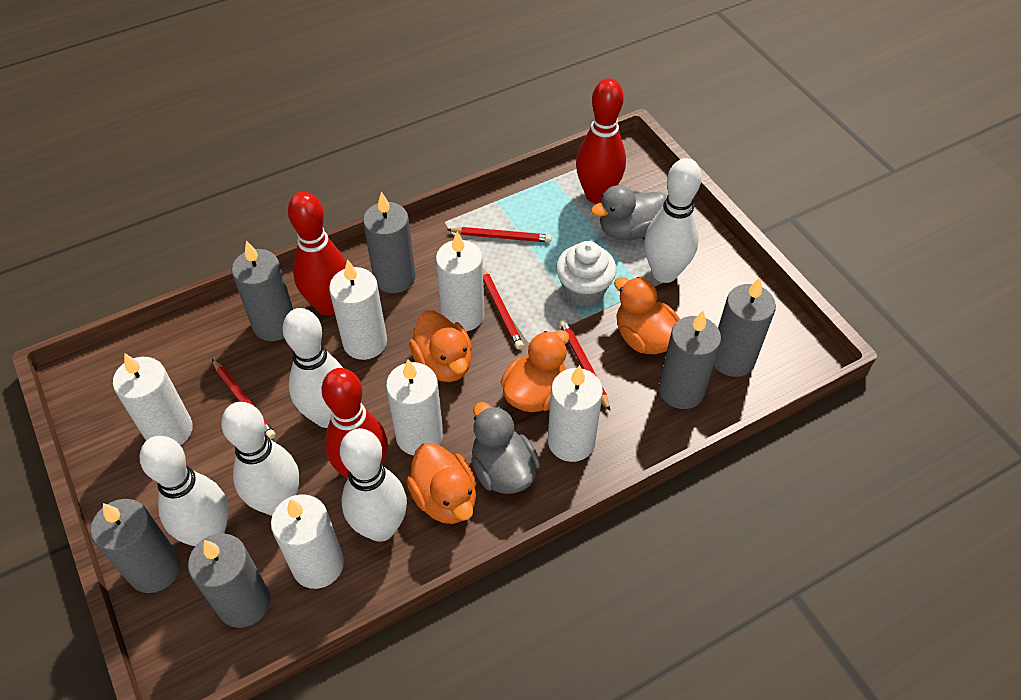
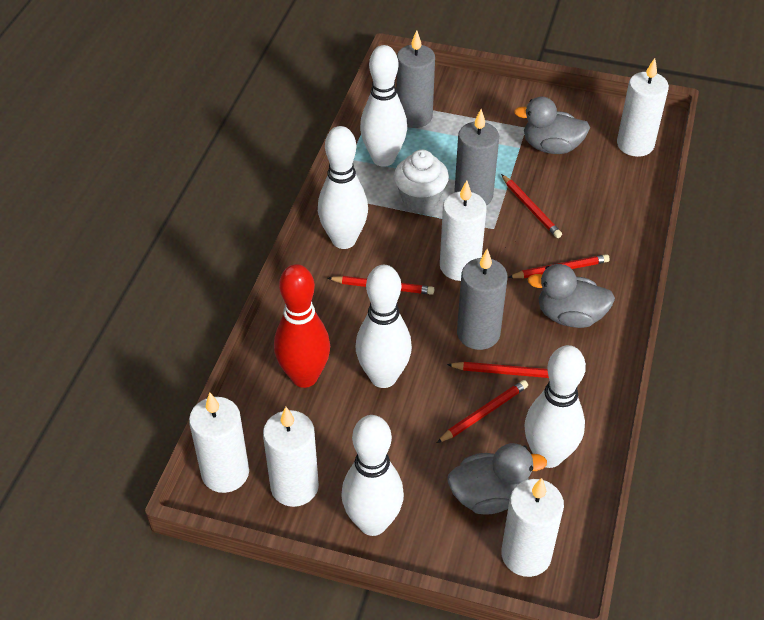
grey candle: 6 -> 3
grey duck: 2 -> 3
orange duck: 4 -> 0
red bowling pin: 3 -> 1
red pencil: 4 -> 5
white candle: 6 -> 5

